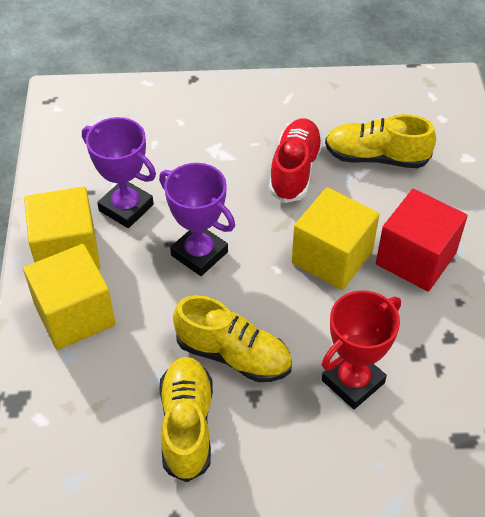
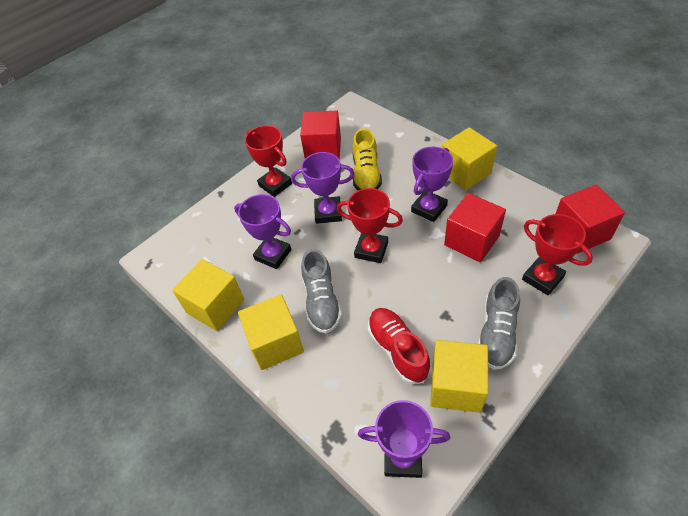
grey shoe: 0 -> 2
purple trophy: 2 -> 4
red cube: 1 -> 3
red trophy: 1 -> 3
yellow cube: 3 -> 4
yellow shoe: 3 -> 1

